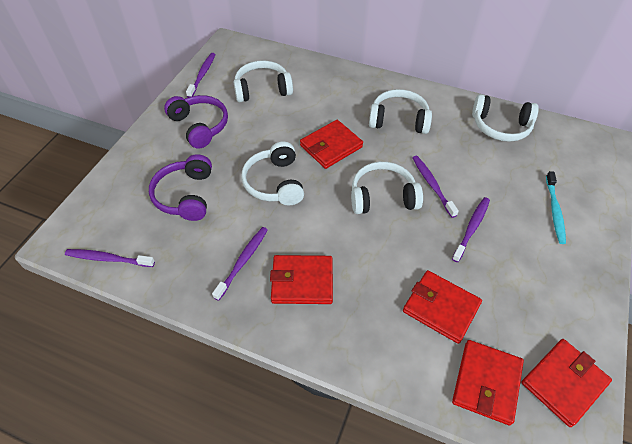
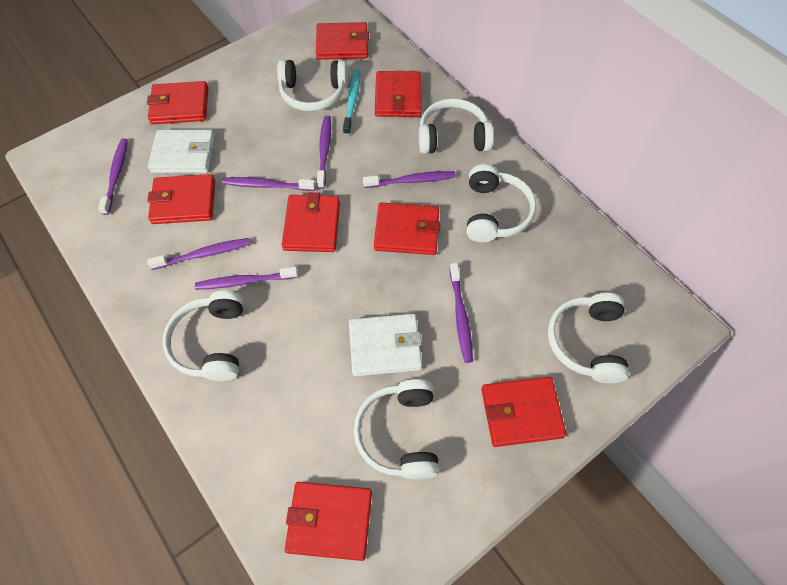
purple headphones: 2 -> 0
purple toothbrush: 5 -> 7
red wallet: 5 -> 8
white headphones: 5 -> 6
white wallet: 0 -> 2

